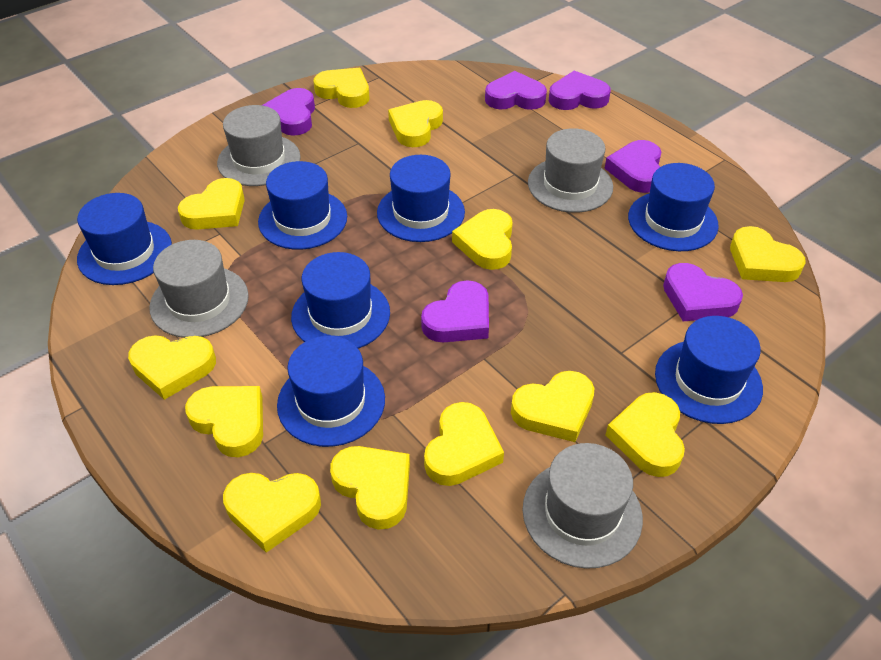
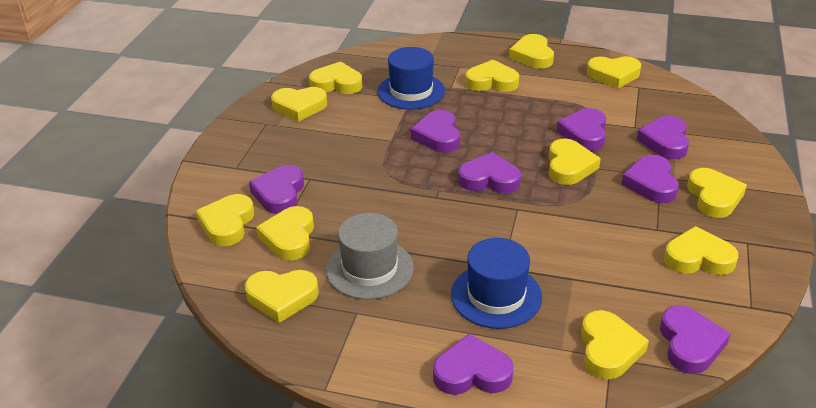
blue hat: 7 -> 2
grey hat: 4 -> 1
purple heart: 6 -> 8

